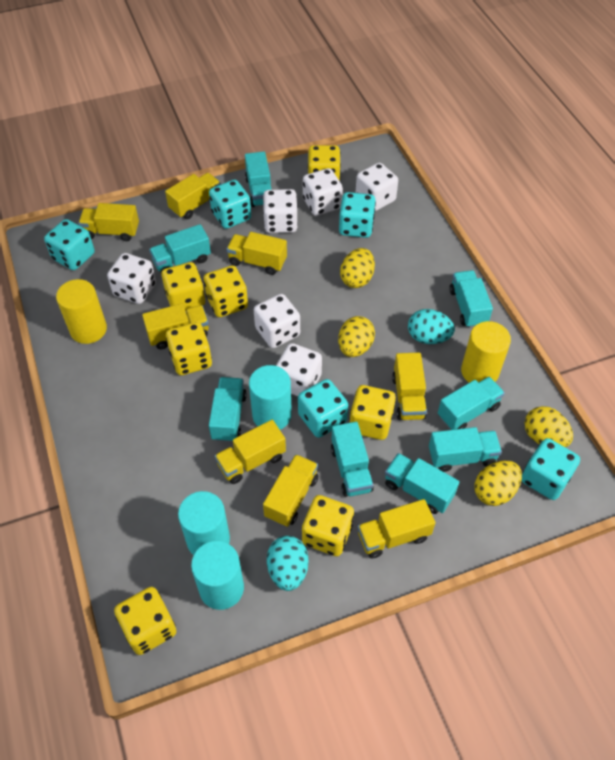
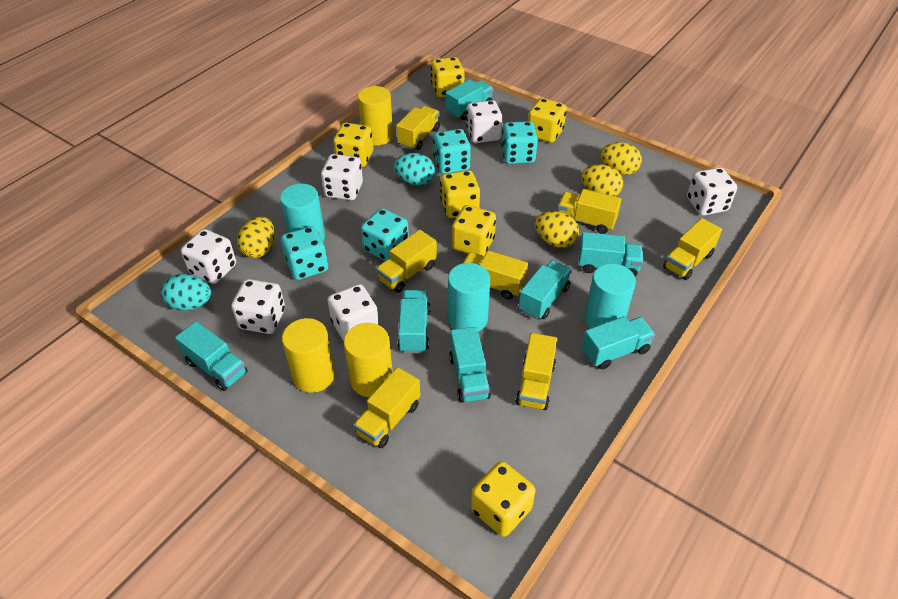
turquoise dice: 5 -> 4
turquoise truck: 8 -> 7
yellow cylinder: 2 -> 3
yellow dice: 7 -> 6
yellow truck: 8 -> 7

